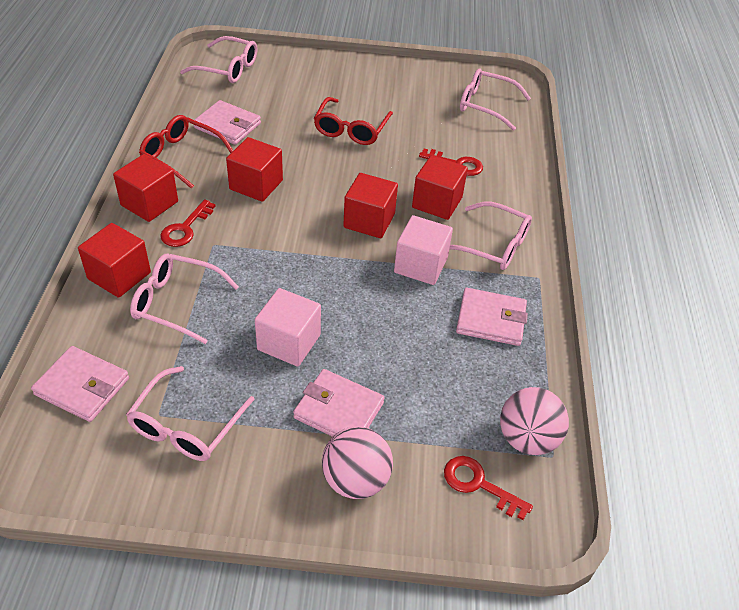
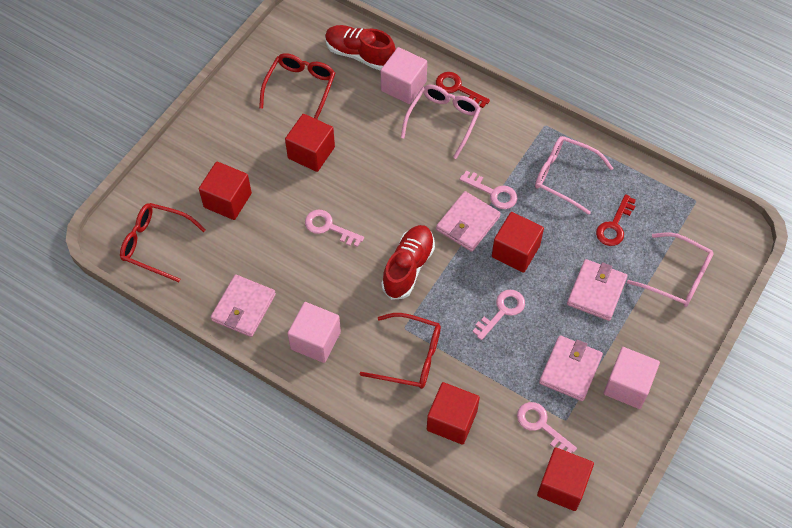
pink ball: 2 -> 0
pink cube: 2 -> 3
pink glasses: 5 -> 3
pink key: 0 -> 4
red glasses: 2 -> 3
red key: 3 -> 2
red shoe: 0 -> 2

